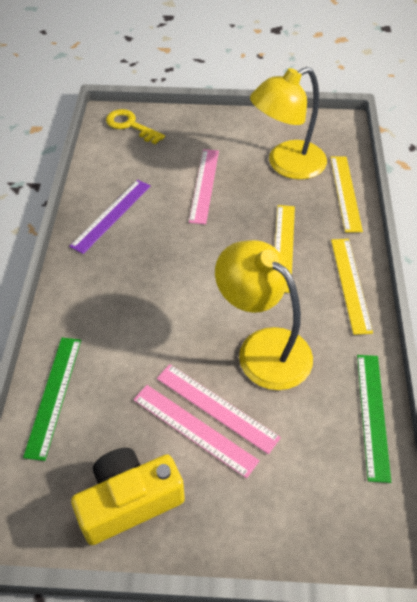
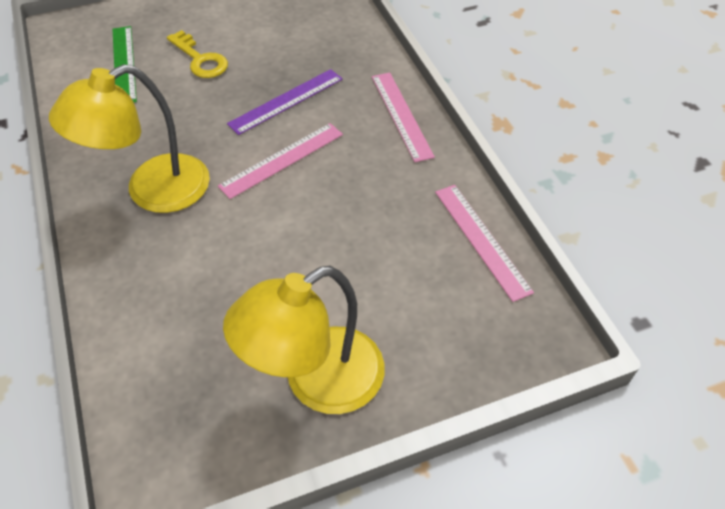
green ruler: 2 -> 1
yellow camera: 1 -> 0
yellow ruler: 3 -> 0

